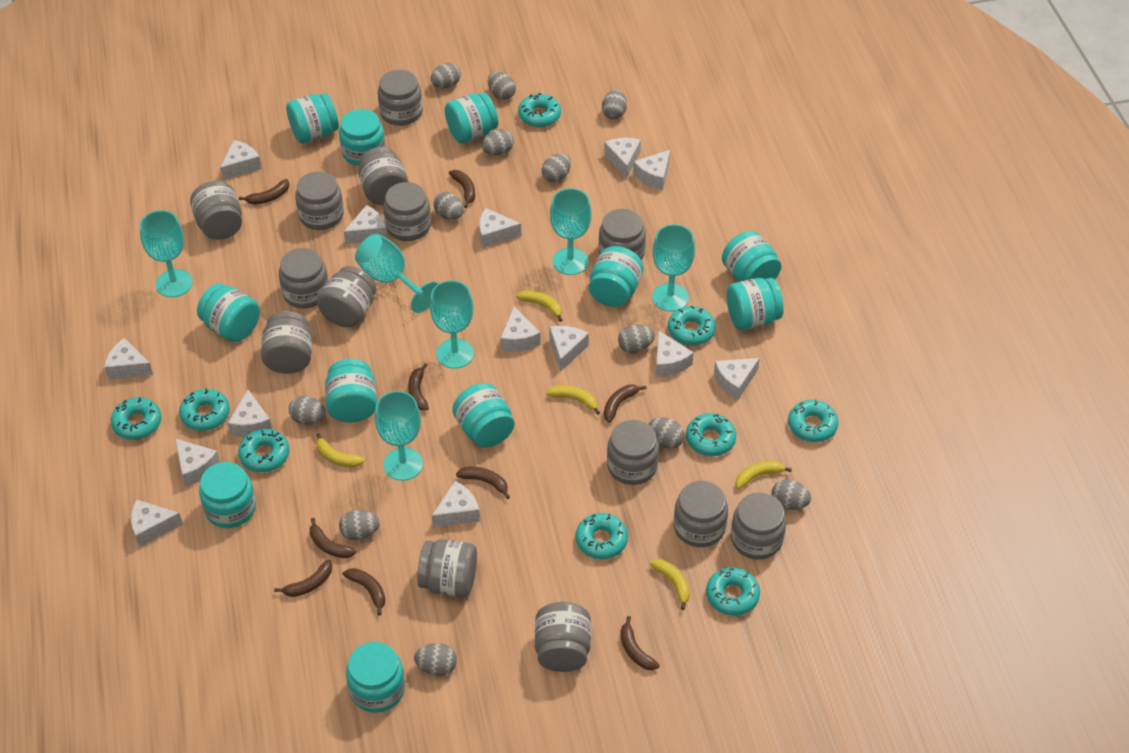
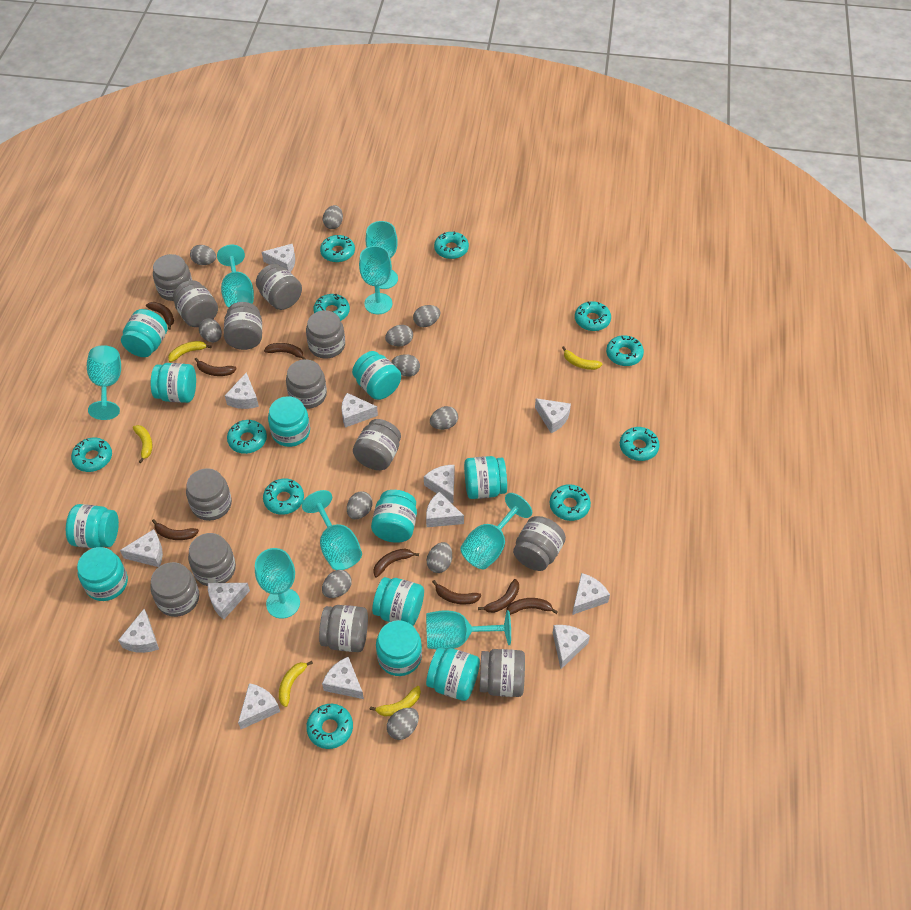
brown banana: 9 -> 8
grey egg: 12 -> 11
grey jar: 14 -> 13
turquoise donut: 9 -> 11
turquoise goblet: 6 -> 8
white cheese: 14 -> 13

